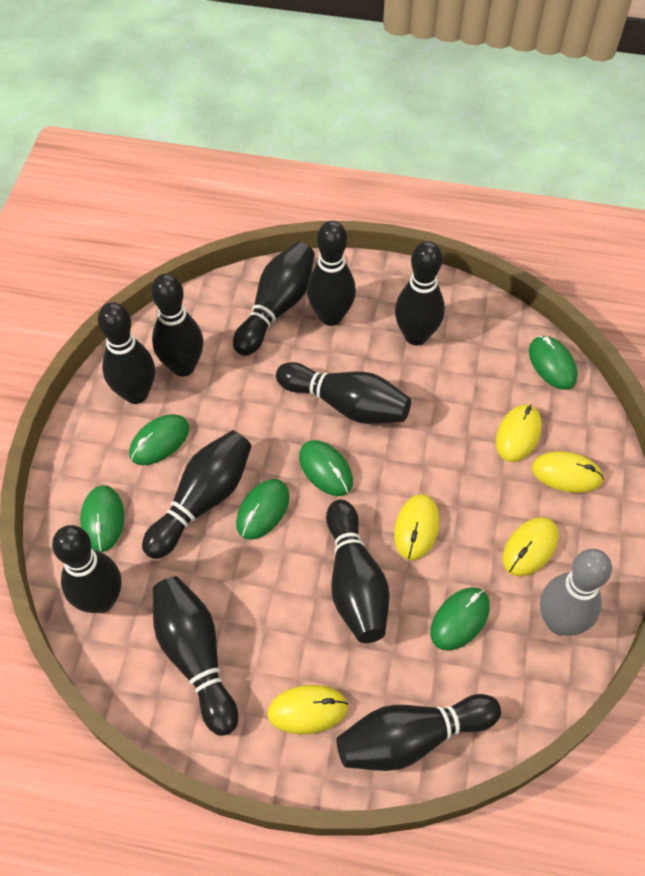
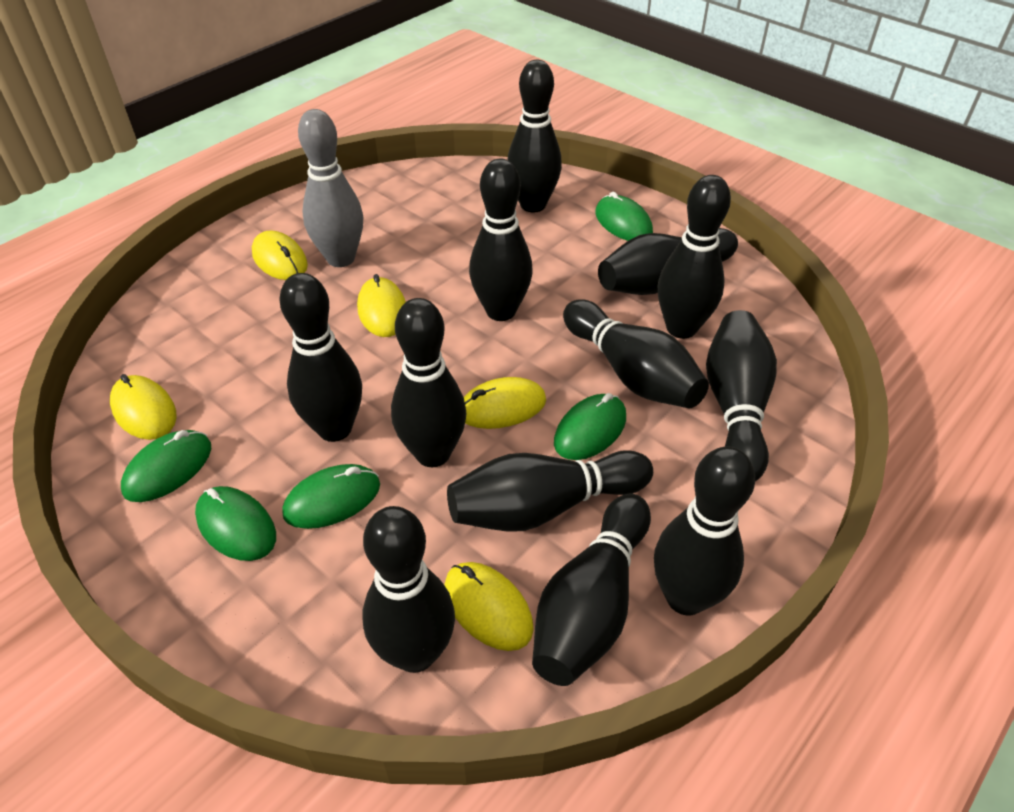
black bowling pin: 11 -> 12
green mouse: 6 -> 5

